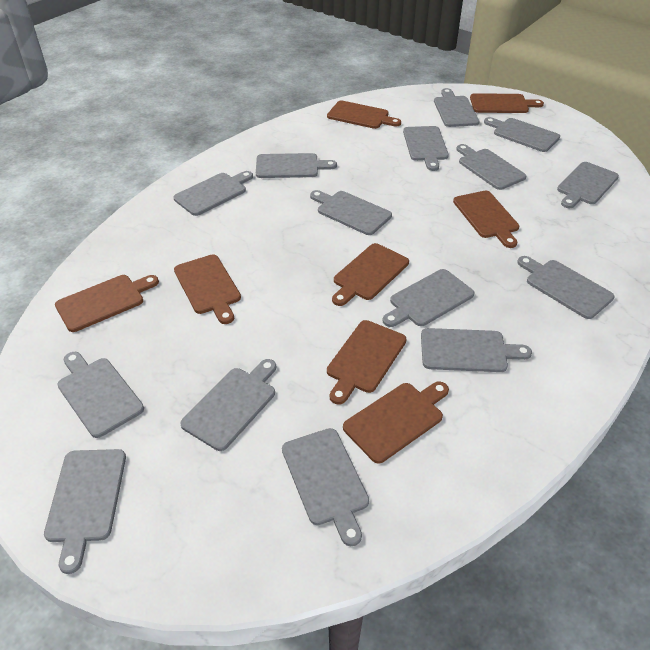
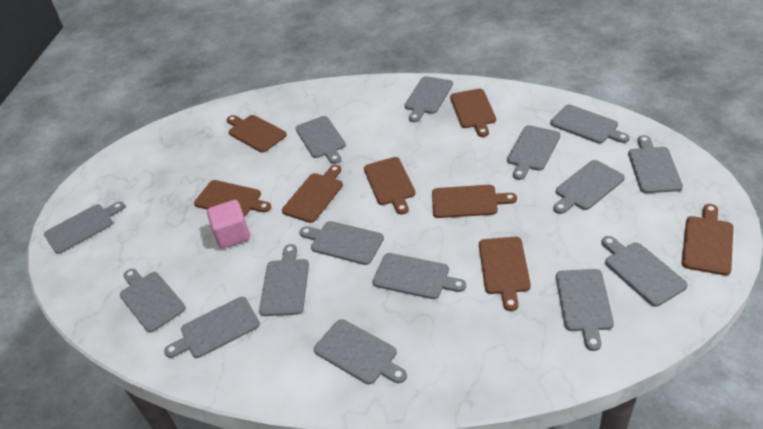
pink cube: 0 -> 1

